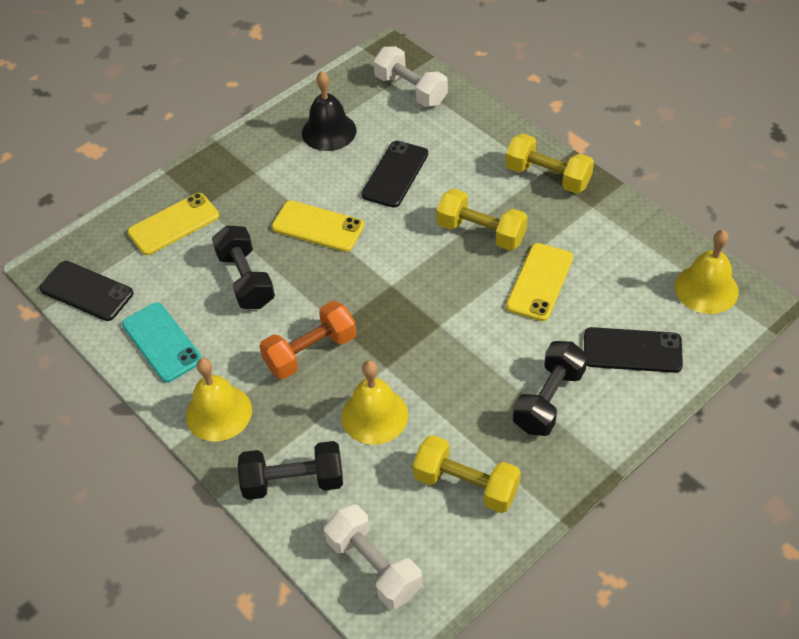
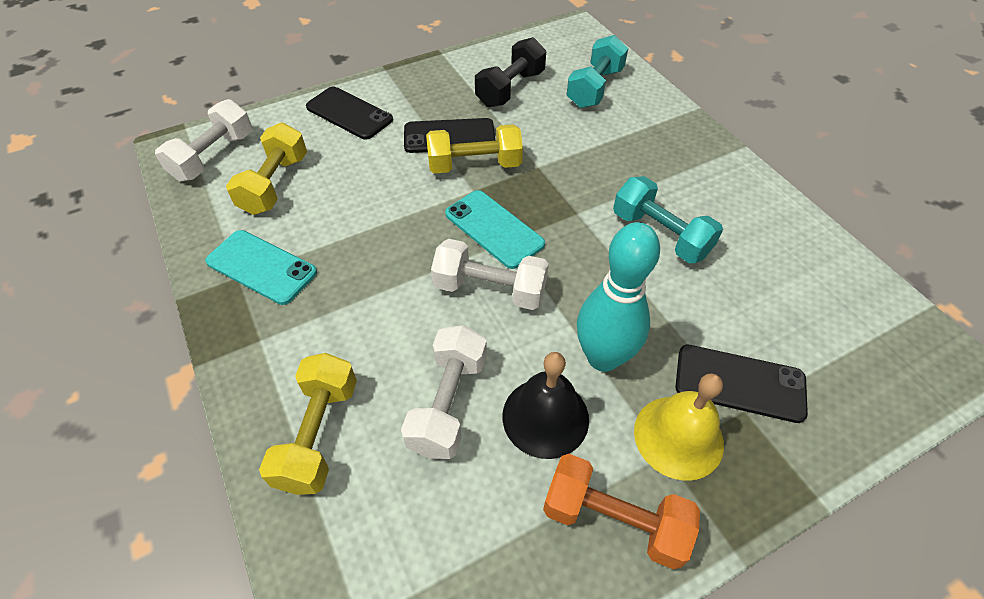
black dumbbell: 3 -> 1
turquoise bowling pin: 0 -> 1
turquoise dumbbell: 0 -> 2
turquoise phone: 1 -> 2
white dumbbell: 2 -> 3
yellow bell: 3 -> 1
yellow phone: 3 -> 0

